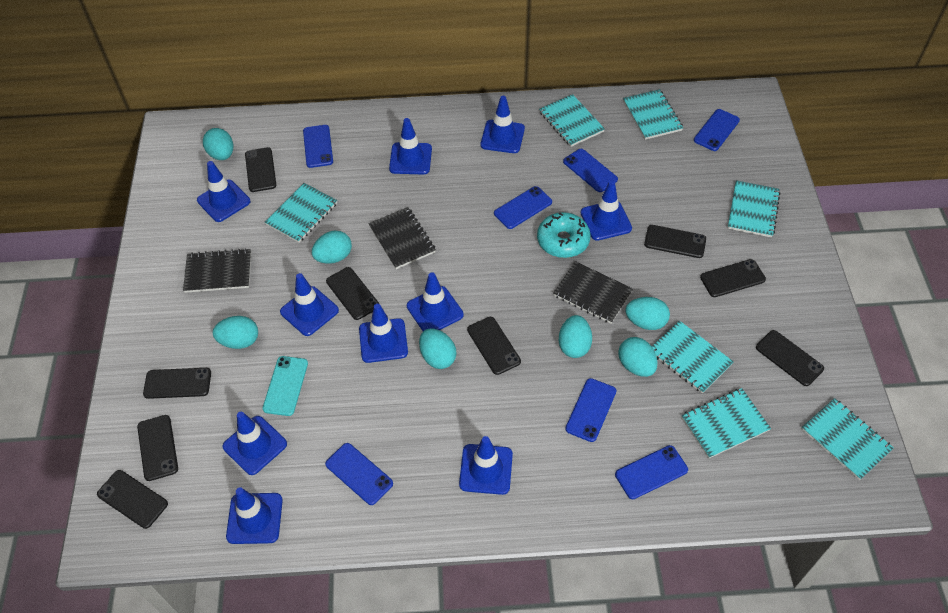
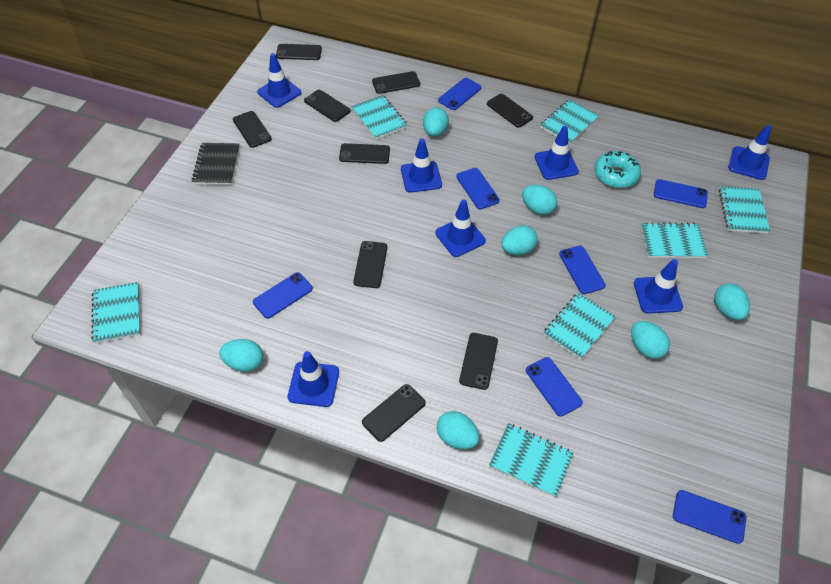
black notebook: 3 -> 1
blue traffic cone: 10 -> 7
turquoise phone: 1 -> 0

